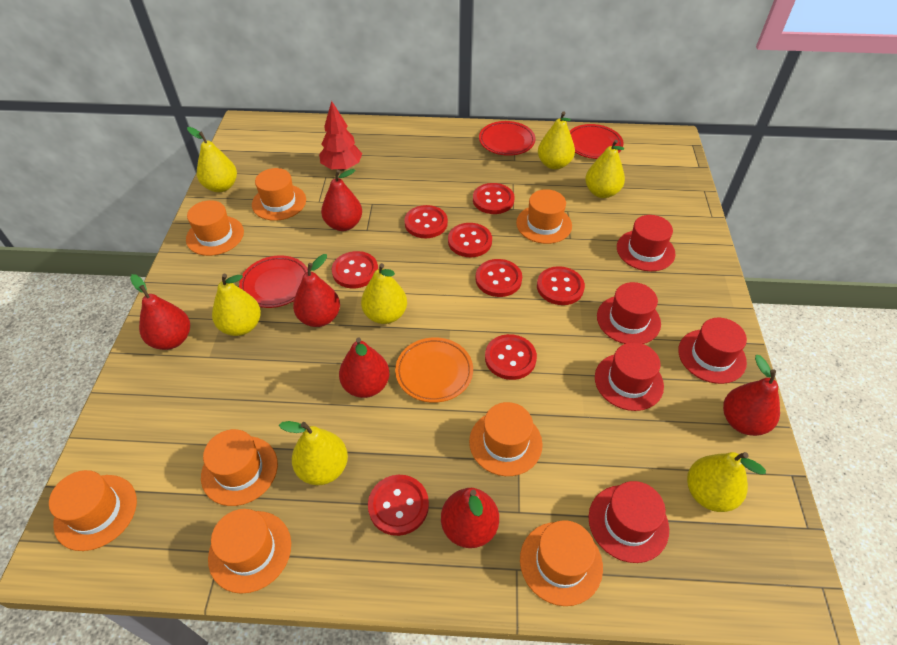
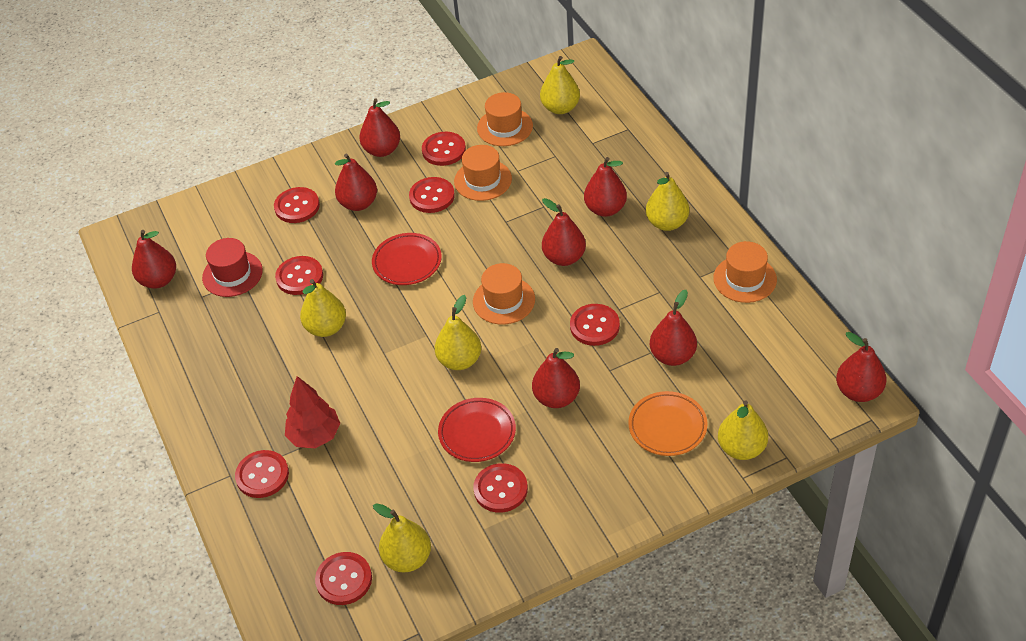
orange hat: 8 -> 4
red hat: 5 -> 1
red pear: 6 -> 8
red plate: 3 -> 2
yellow pear: 7 -> 6

